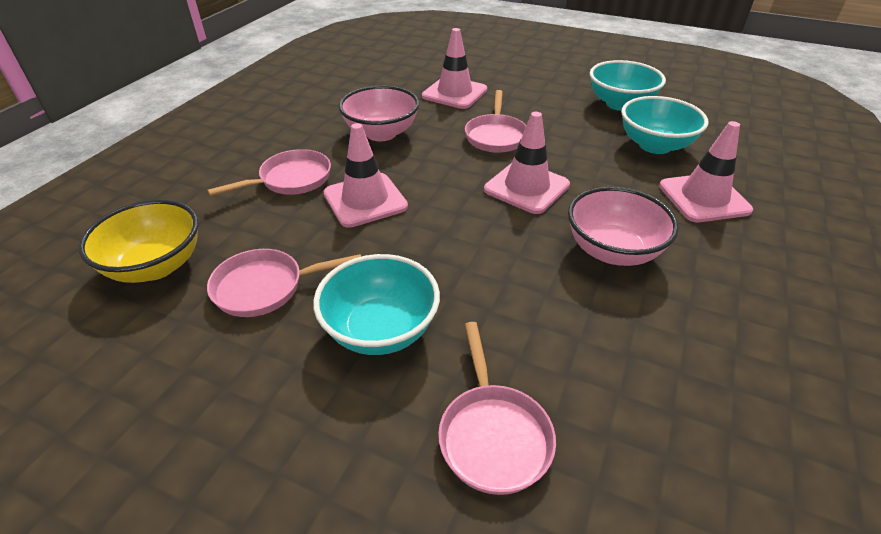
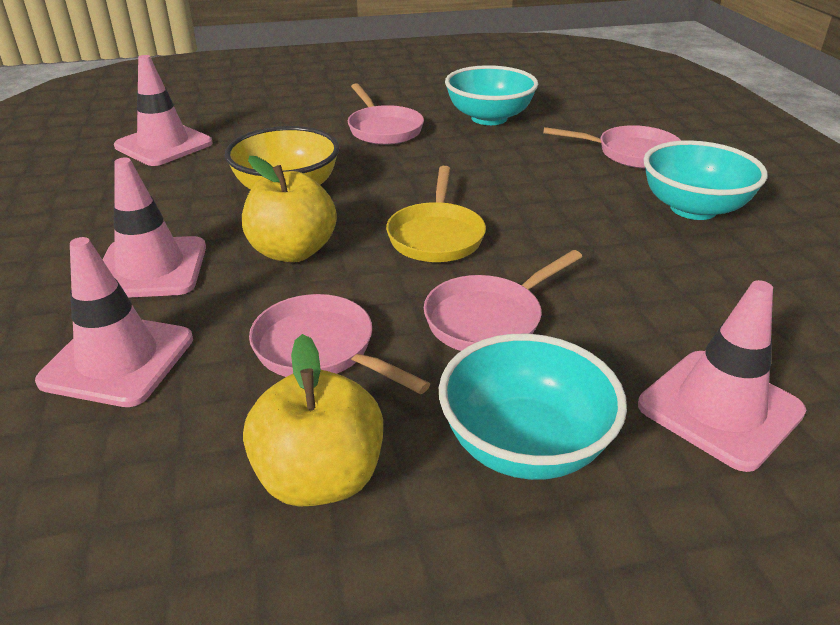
pink bowl: 2 -> 0
yellow apple: 0 -> 2
yellow pan: 0 -> 1

